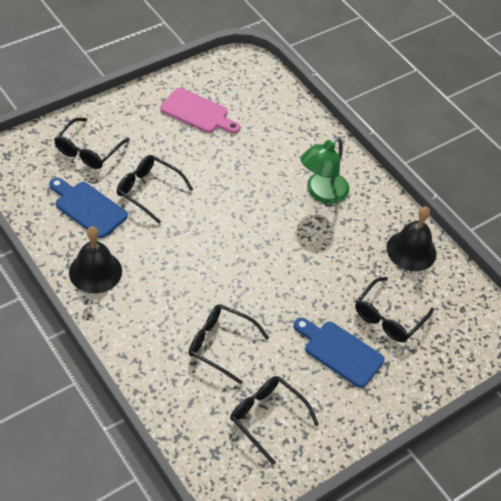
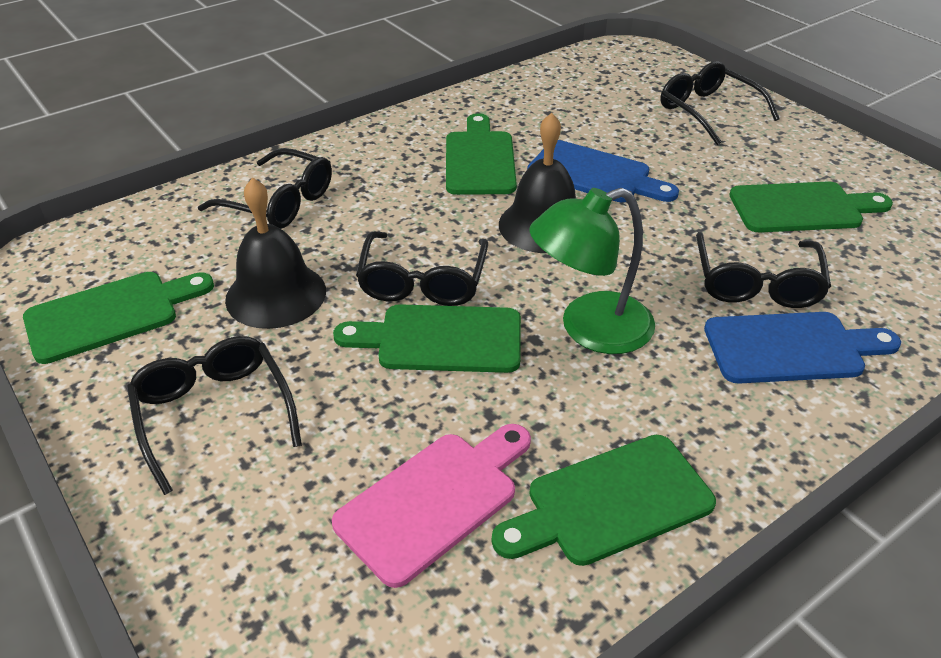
green cutting board: 0 -> 5

